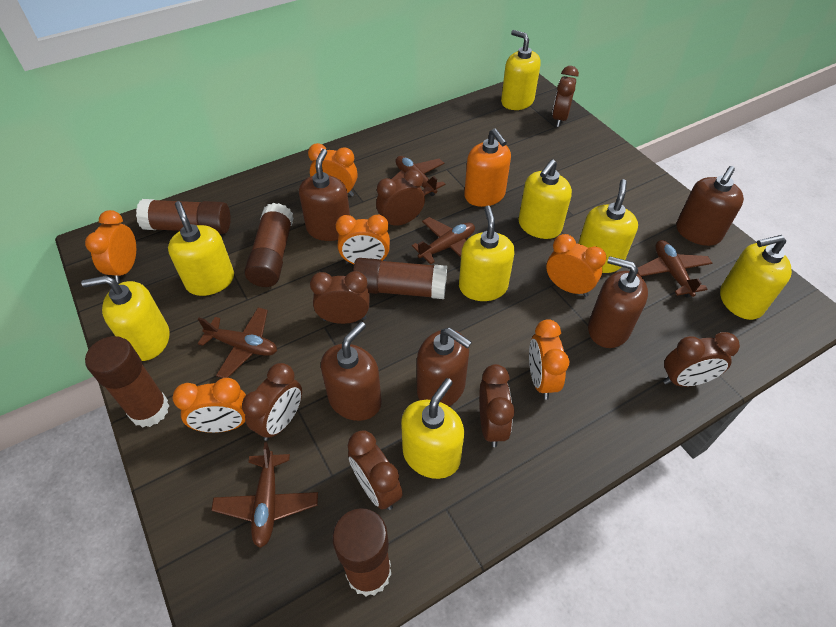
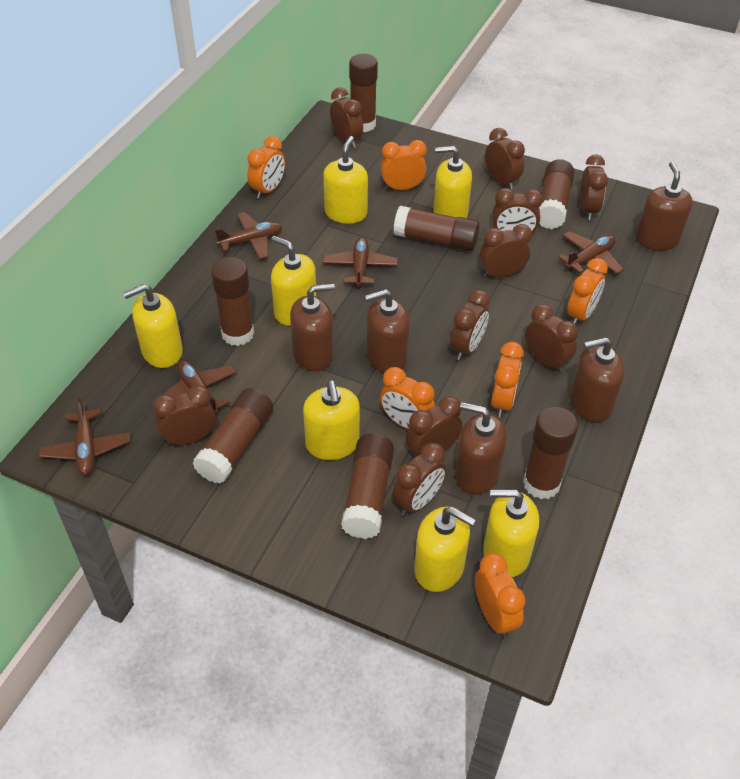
brown clock: 7 -> 10
brown glue stick: 5 -> 7
orange soap dispenser: 1 -> 0
yellow soap dispenser: 8 -> 7

